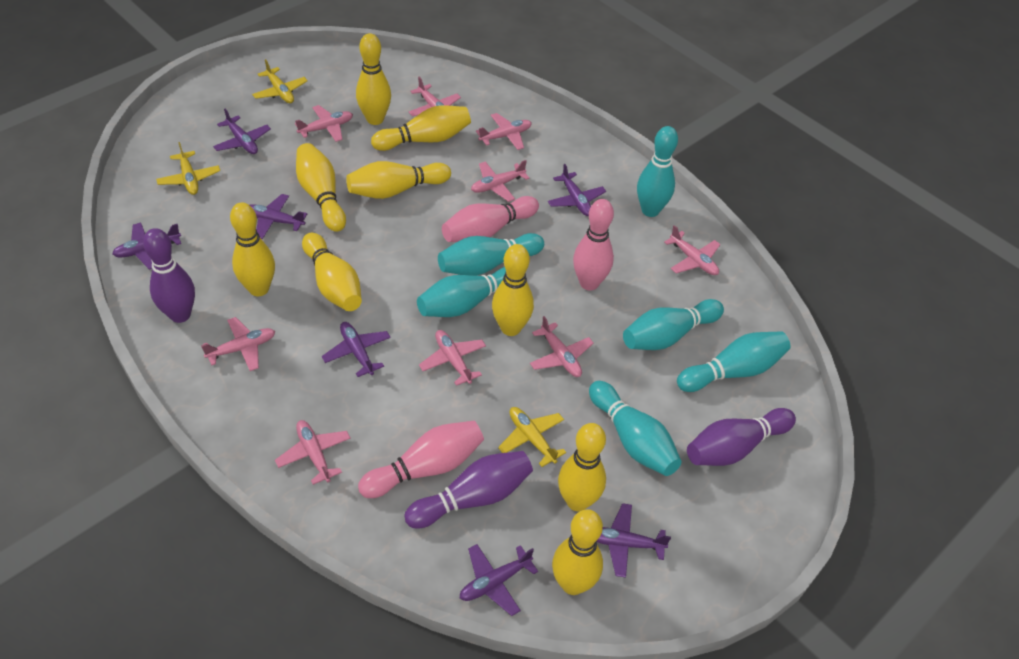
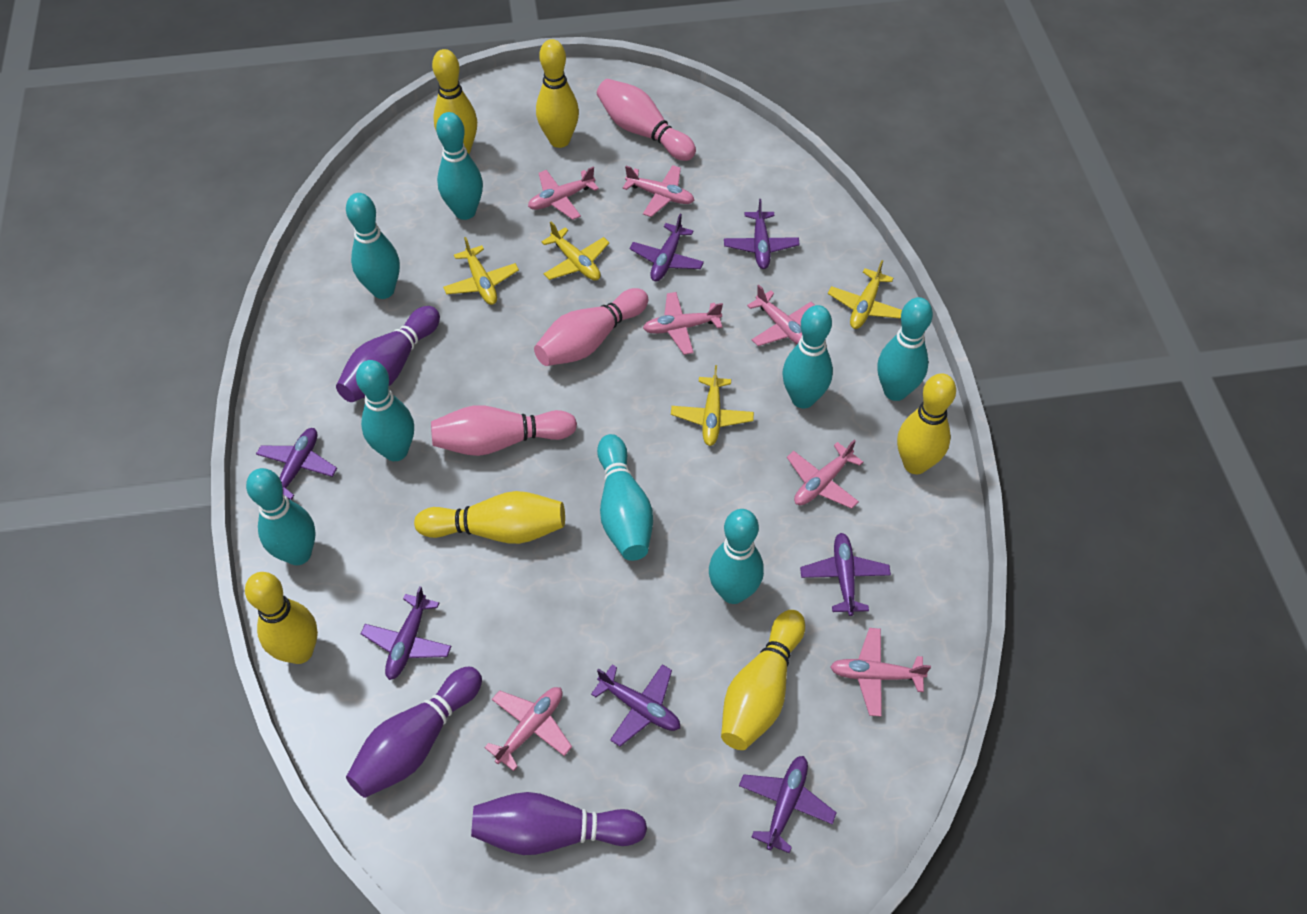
pink plane: 9 -> 7
turquoise bowling pin: 6 -> 8
yellow bowling pin: 9 -> 6
yellow plane: 3 -> 4

